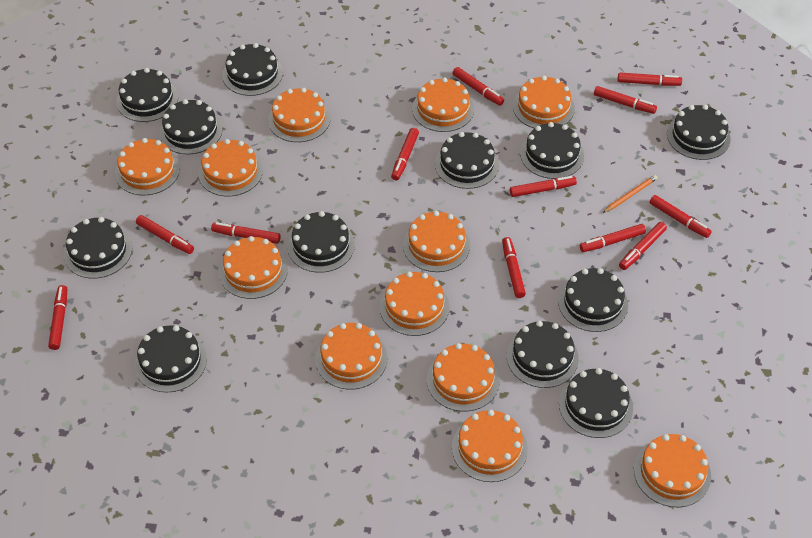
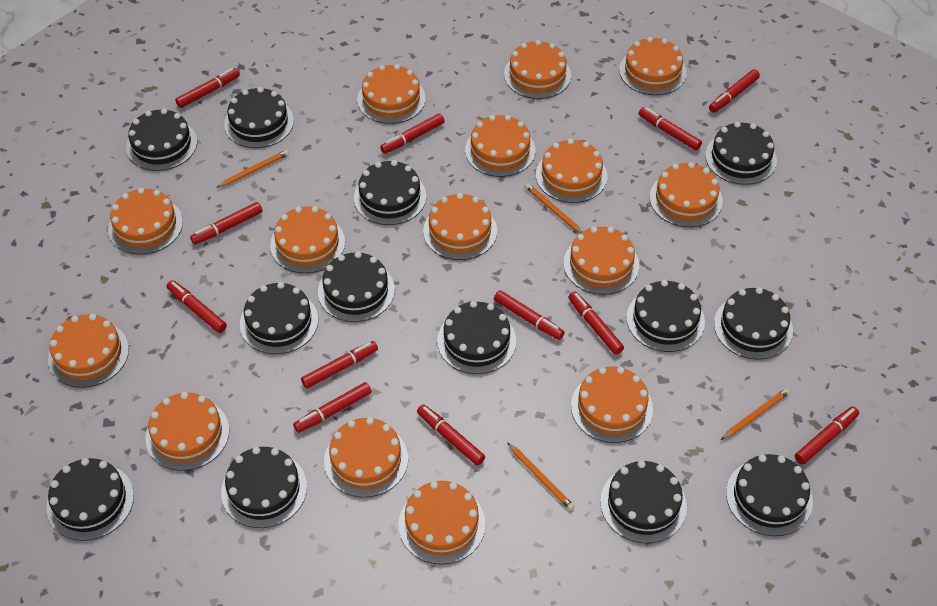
black cake: 12 -> 13
orange cake: 12 -> 15
orange pencil: 1 -> 4

